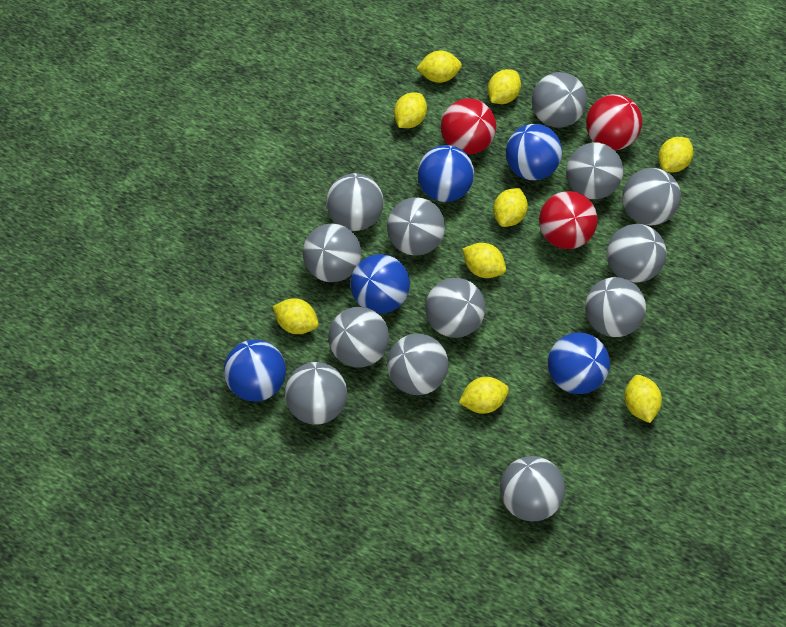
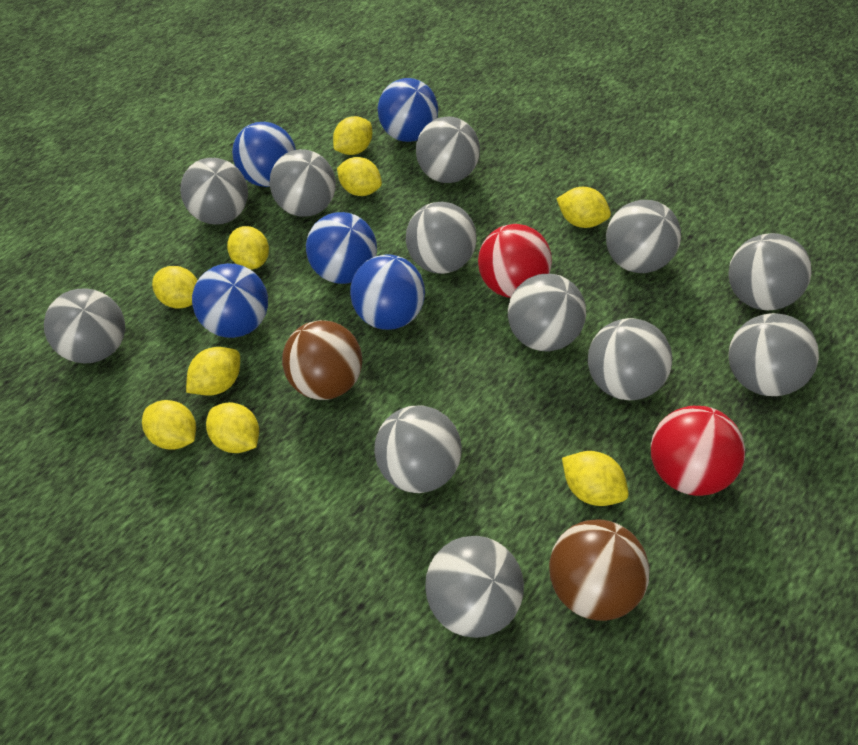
brown ball: 0 -> 2
grey ball: 13 -> 12
red ball: 3 -> 2

